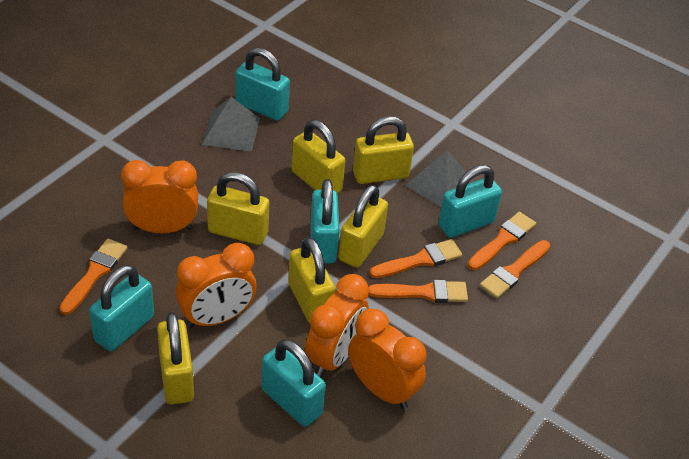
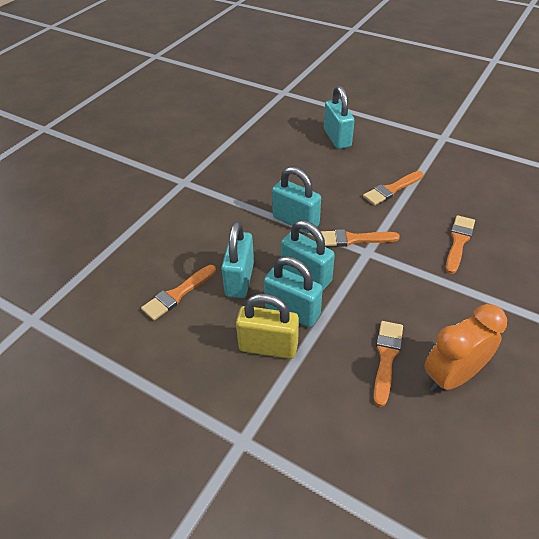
grey pyramid: 2 -> 0
orange clock: 4 -> 1
yellow padlock: 6 -> 1

